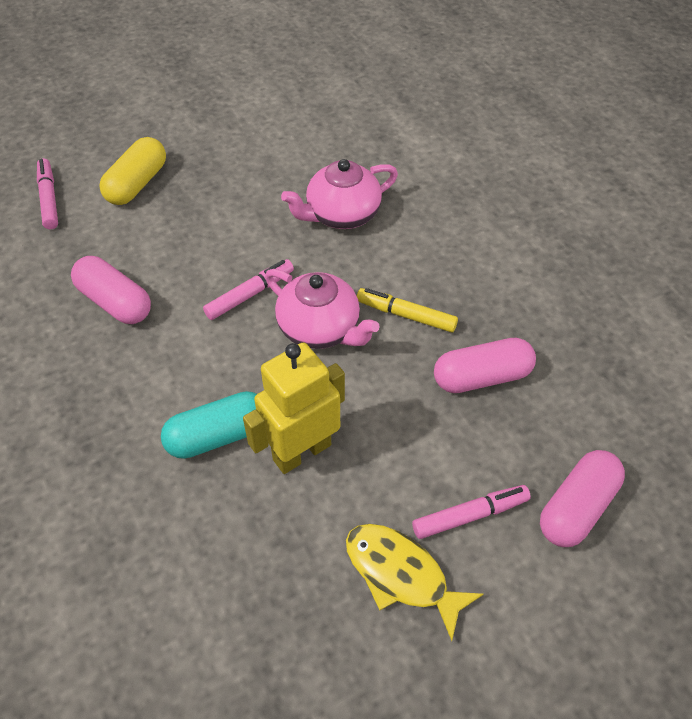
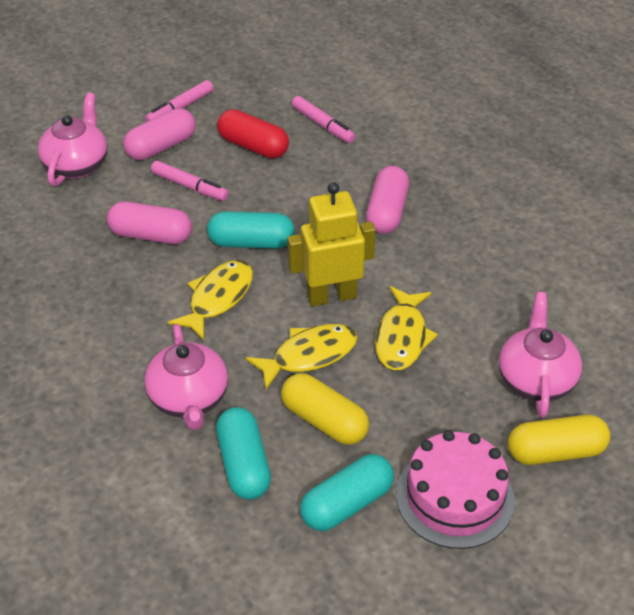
pink cake: 0 -> 1
pink teapot: 2 -> 3
red capsule: 0 -> 1
turquoise capsule: 1 -> 3
yellow capsule: 1 -> 2
yellow fish: 1 -> 3
yellow marker: 1 -> 0

